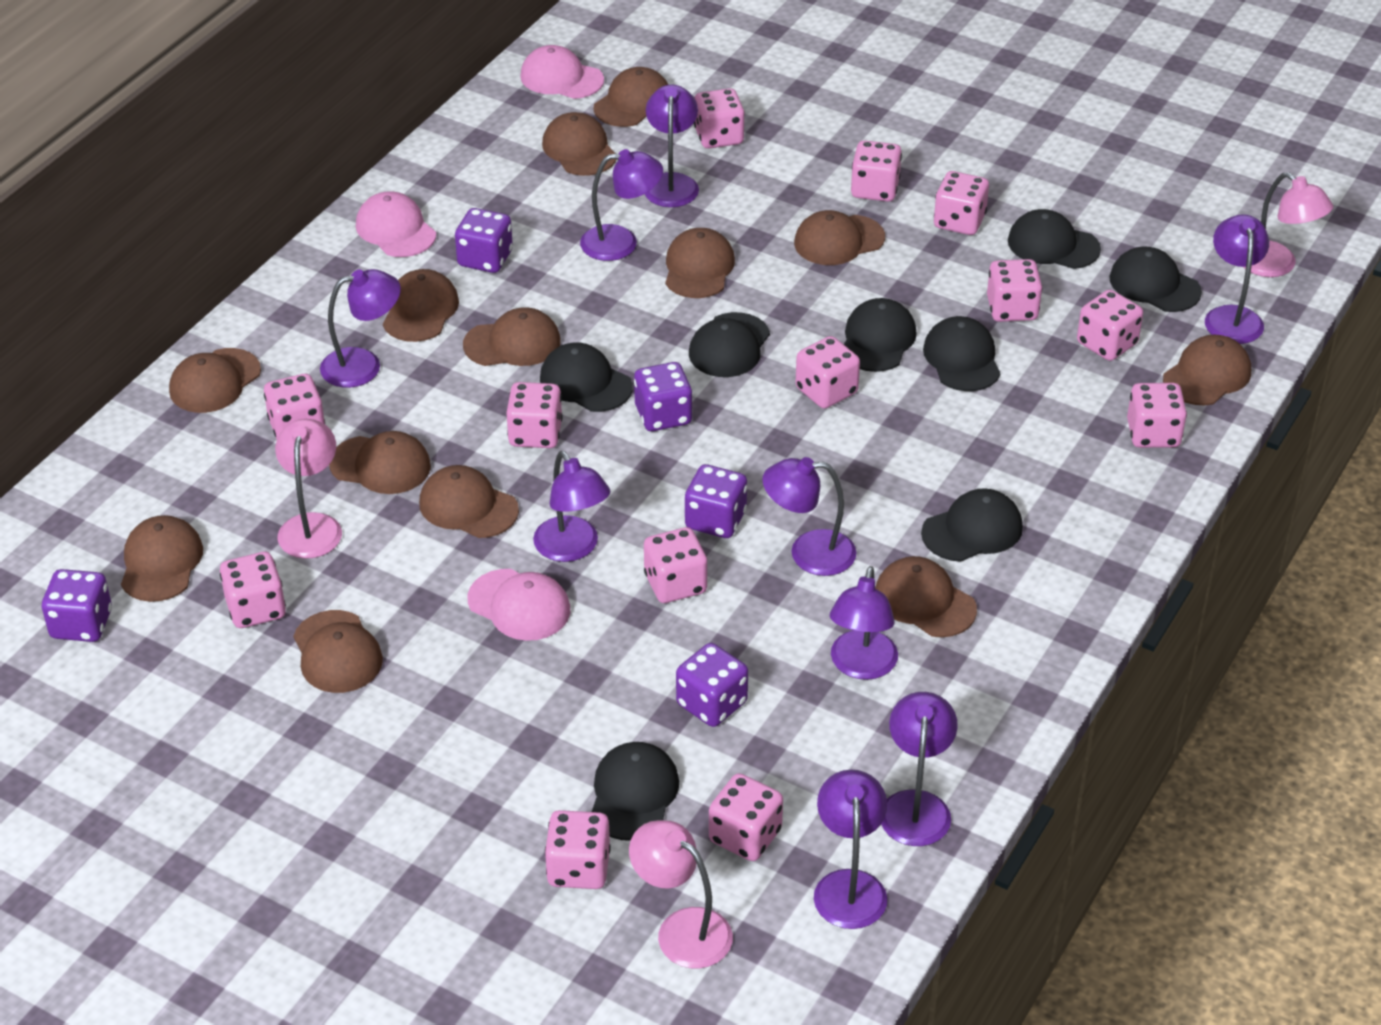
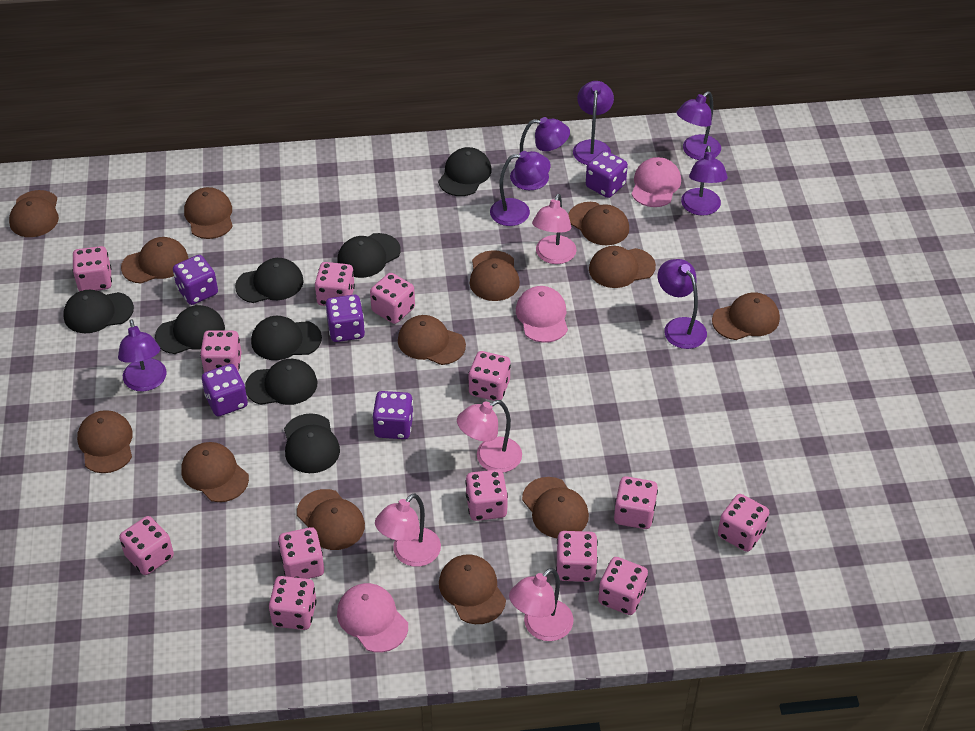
pink lamp: 3 -> 4
purple lamp: 9 -> 7

